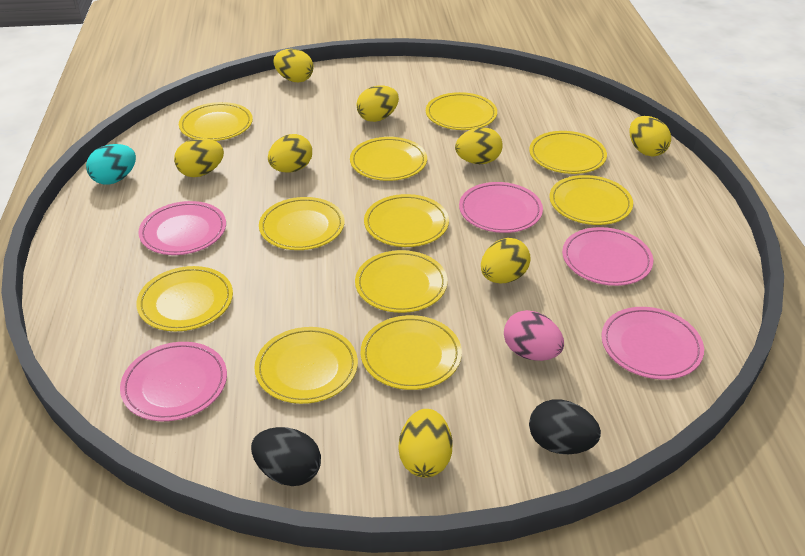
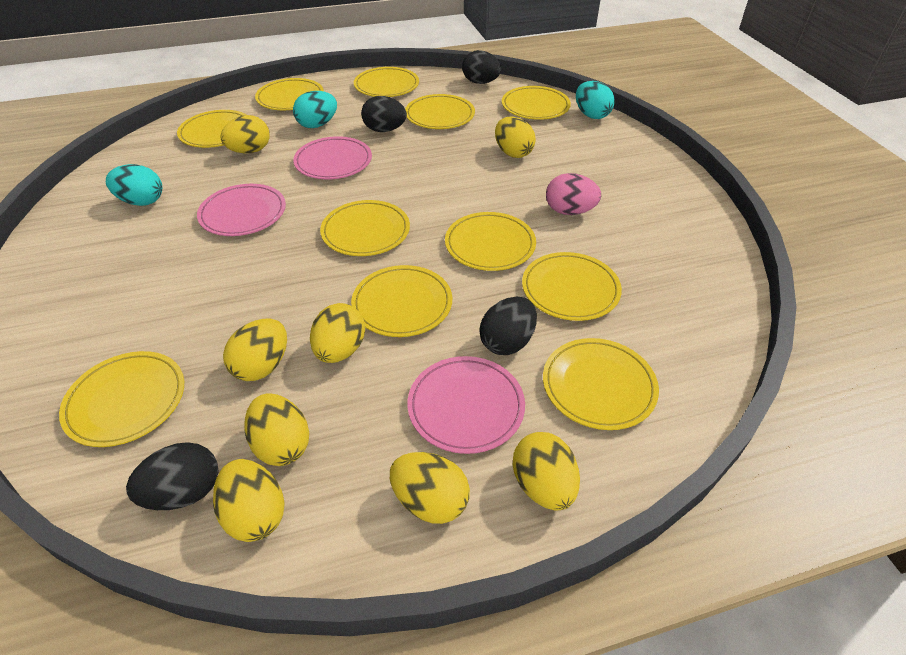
black egg: 2 -> 4
pink plate: 5 -> 3
turquoise egg: 1 -> 3

